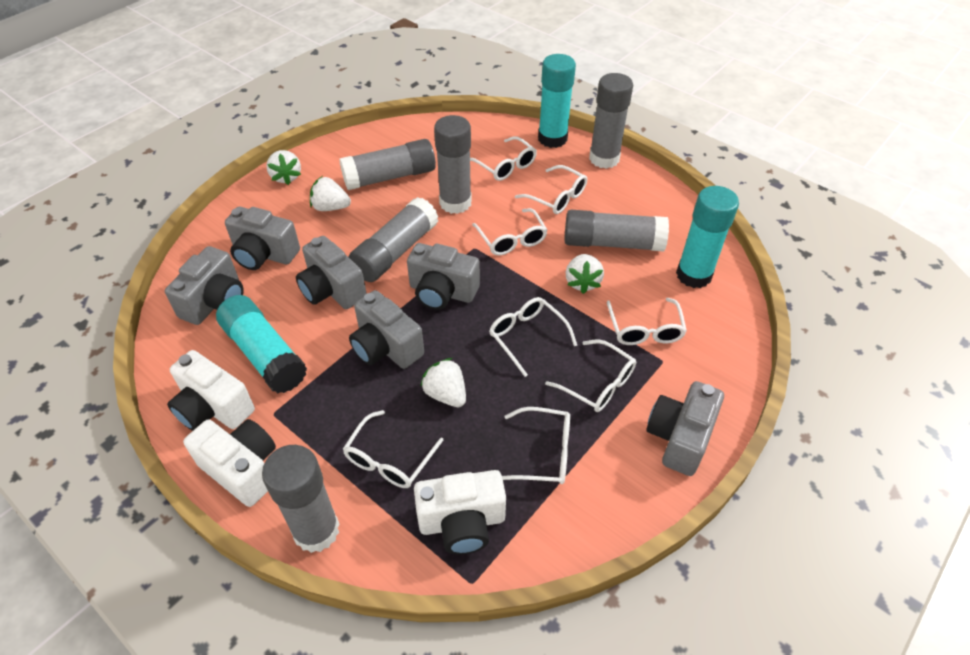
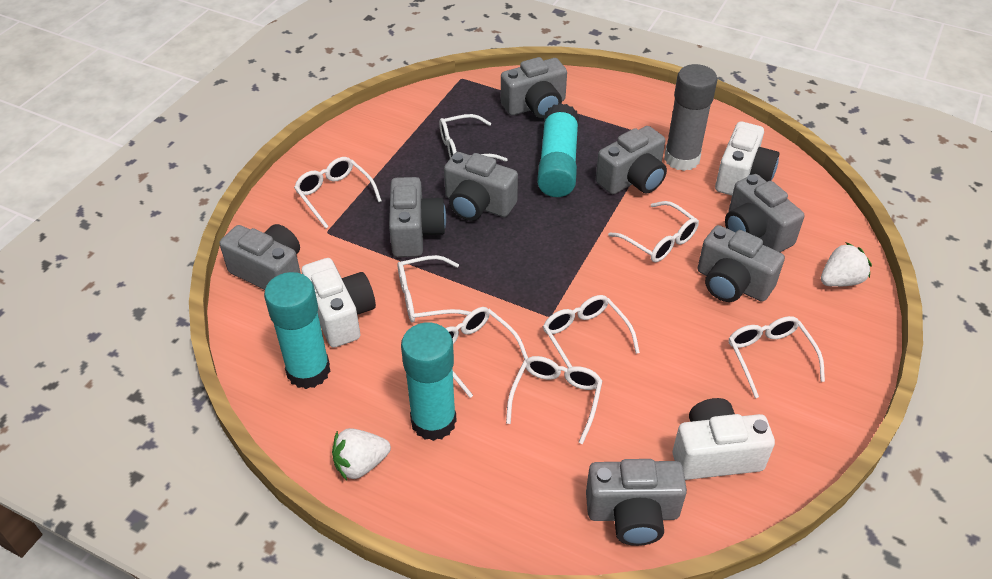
grey camera: 6 -> 8
grey glue stick: 6 -> 1
white strawberry: 4 -> 2

